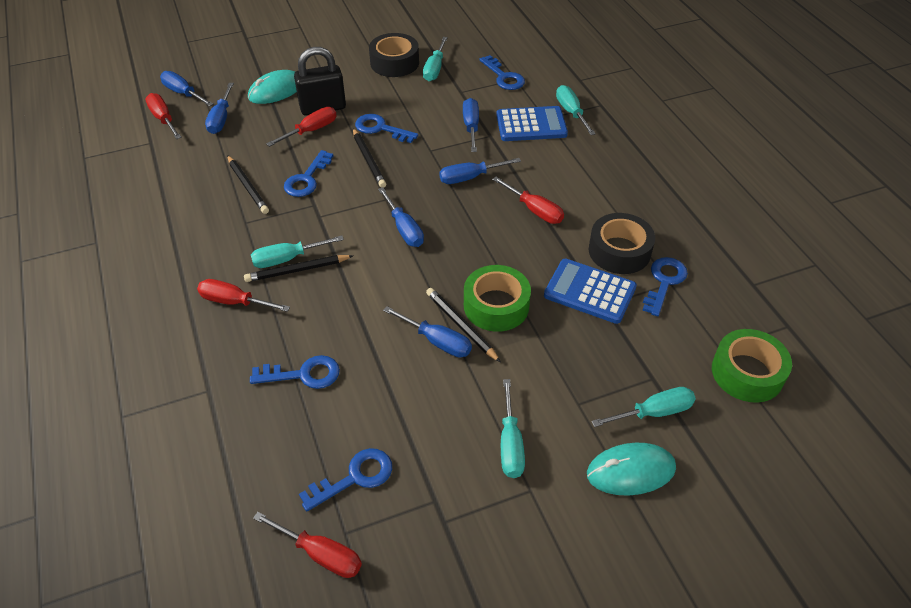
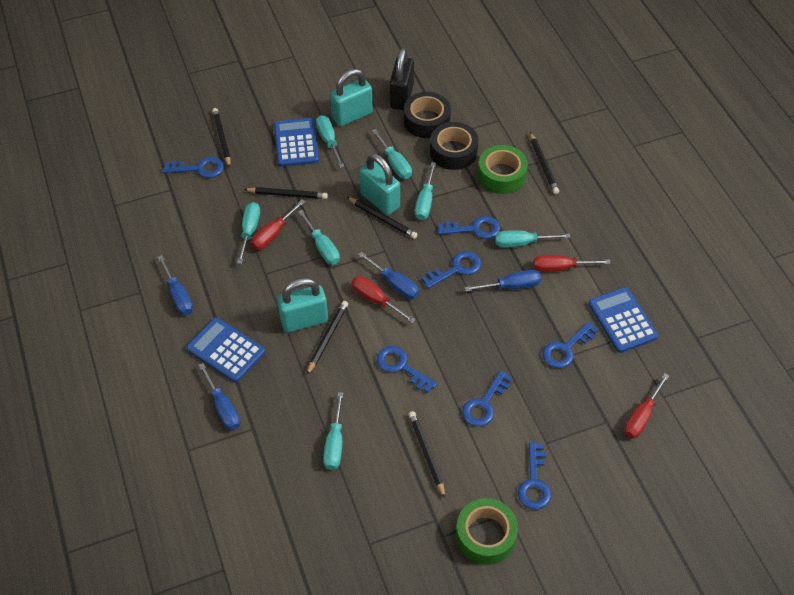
black pencil: 4 -> 6
blue calculator: 2 -> 3
blue key: 6 -> 7
blue screwdriver: 6 -> 4
red screwdriver: 5 -> 4
turquoise mouse: 2 -> 0
turquoise padlock: 0 -> 3
turquoise screwdriver: 5 -> 7

